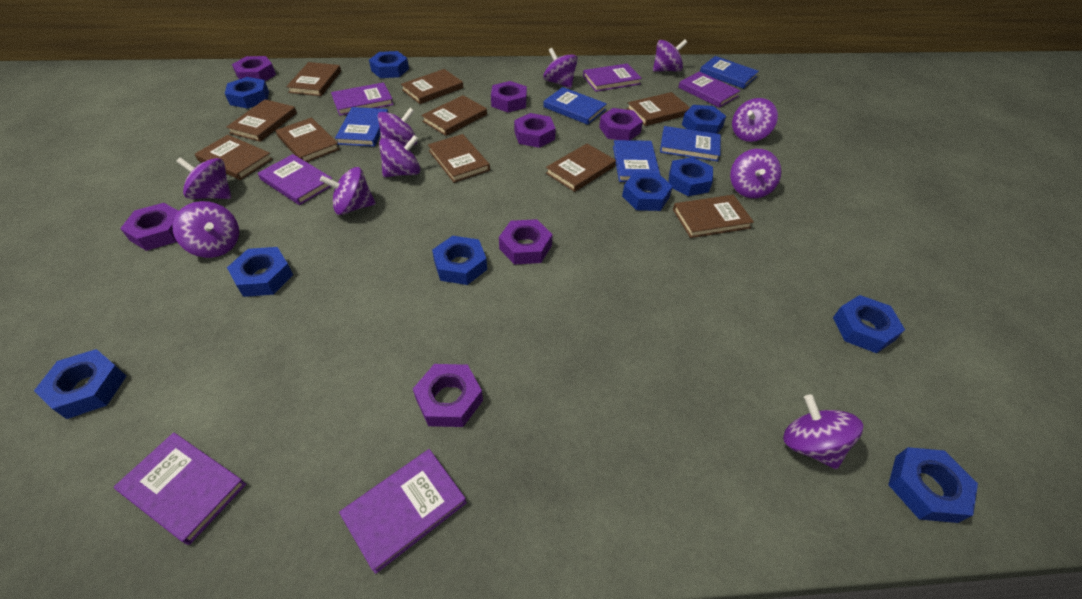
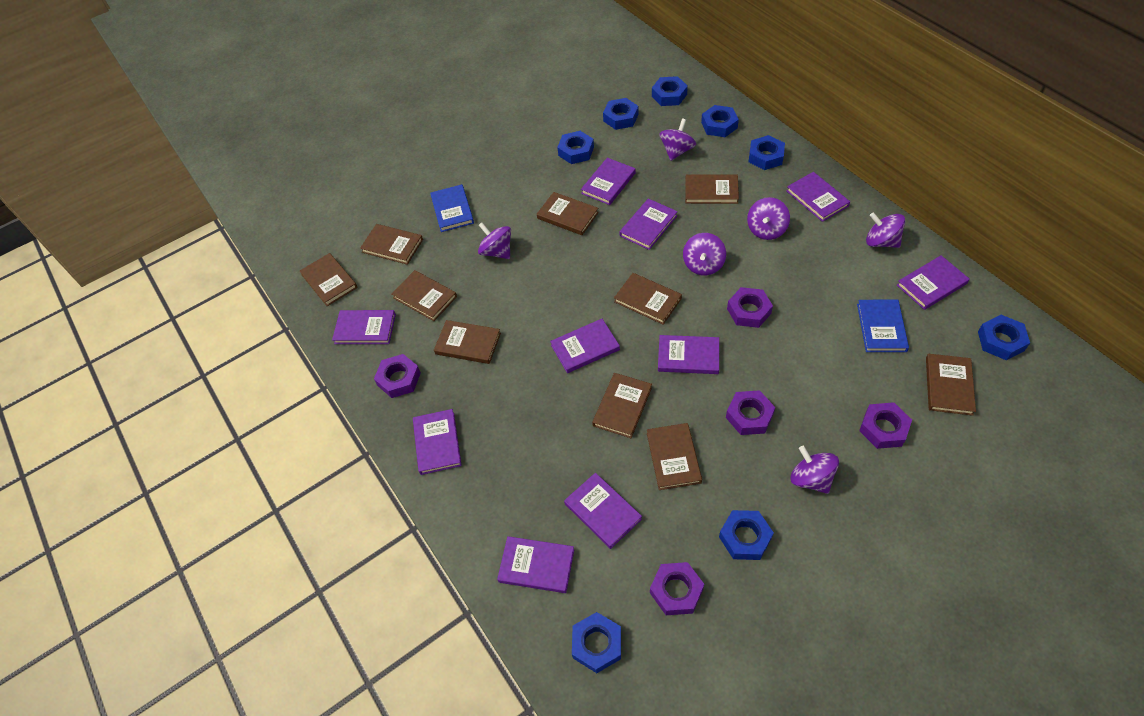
blue book: 5 -> 2
blue nut: 10 -> 8
purple book: 6 -> 10
purple nut: 7 -> 5
purple spinning top: 10 -> 6

